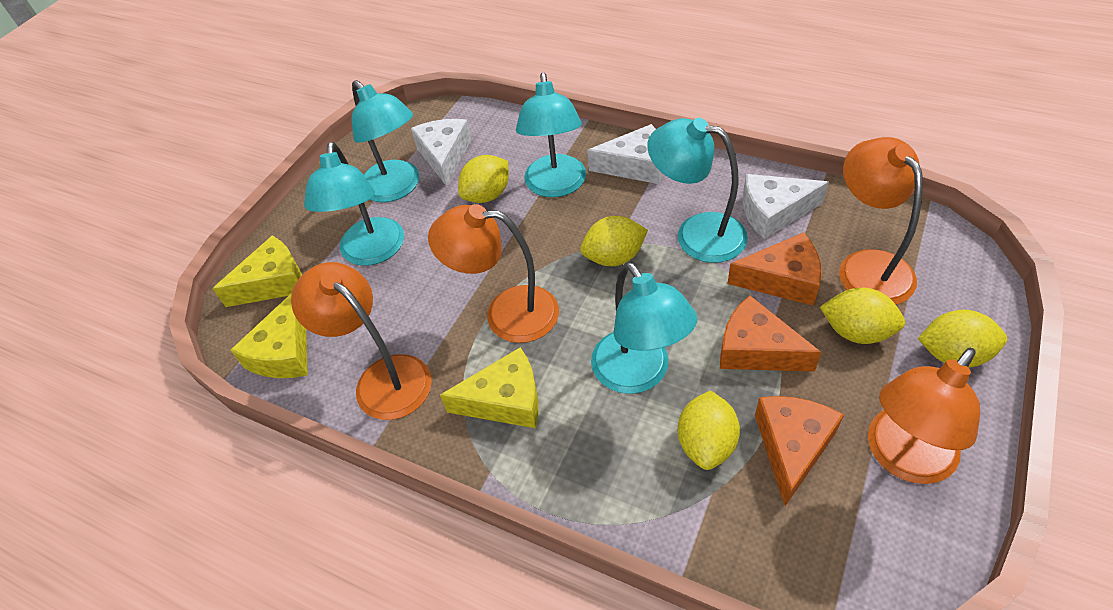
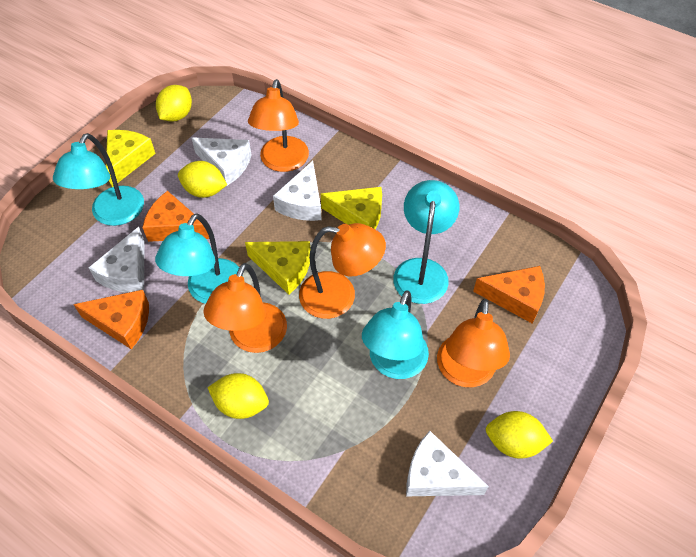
turquoise lamp: 5 -> 4
white cheese: 3 -> 4
yellow lemon: 5 -> 4

